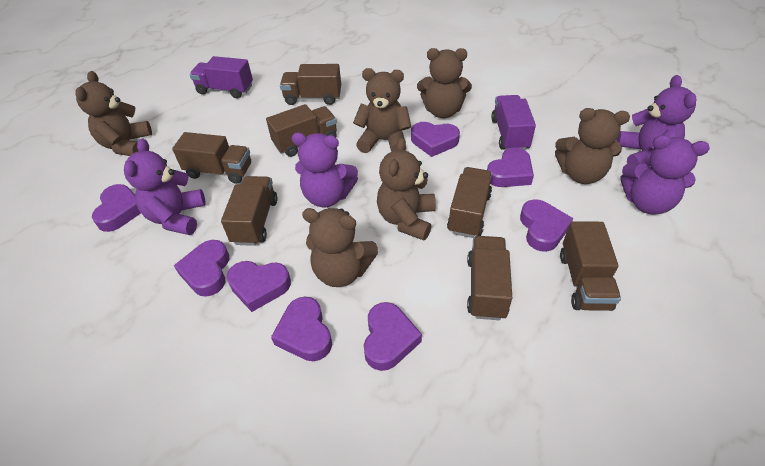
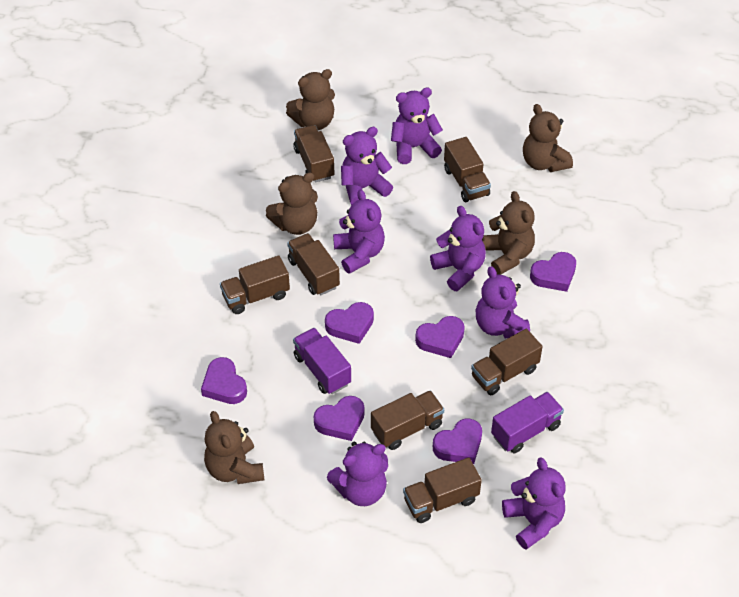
brown teddy bear: 6 -> 5
purple heart: 8 -> 6
purple teddy bear: 4 -> 7

